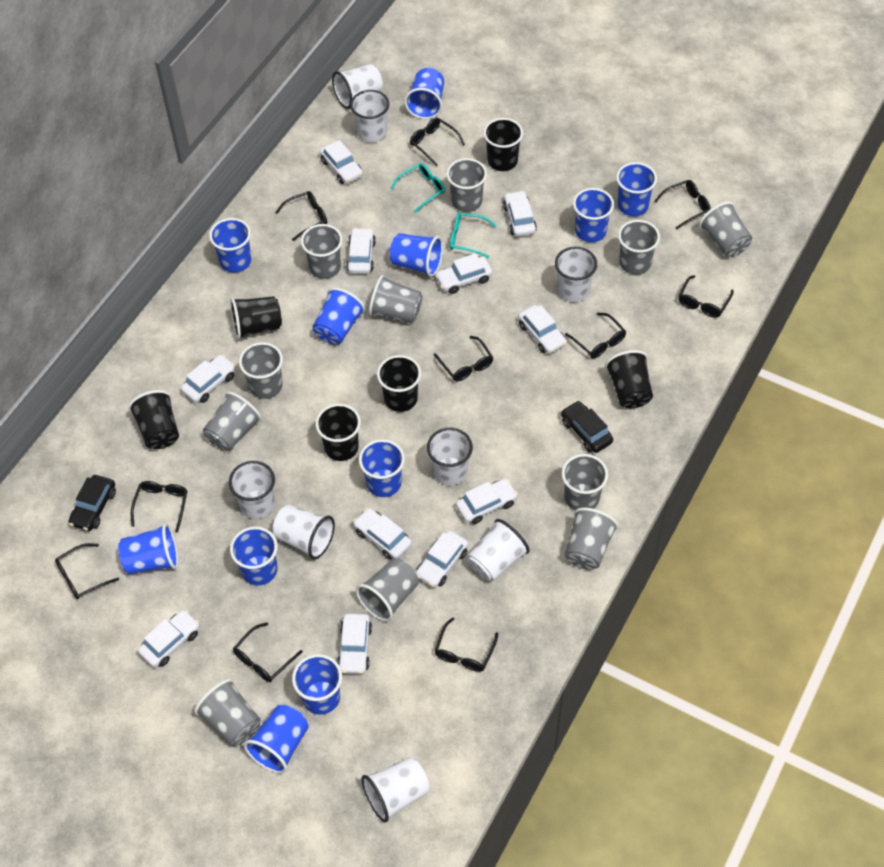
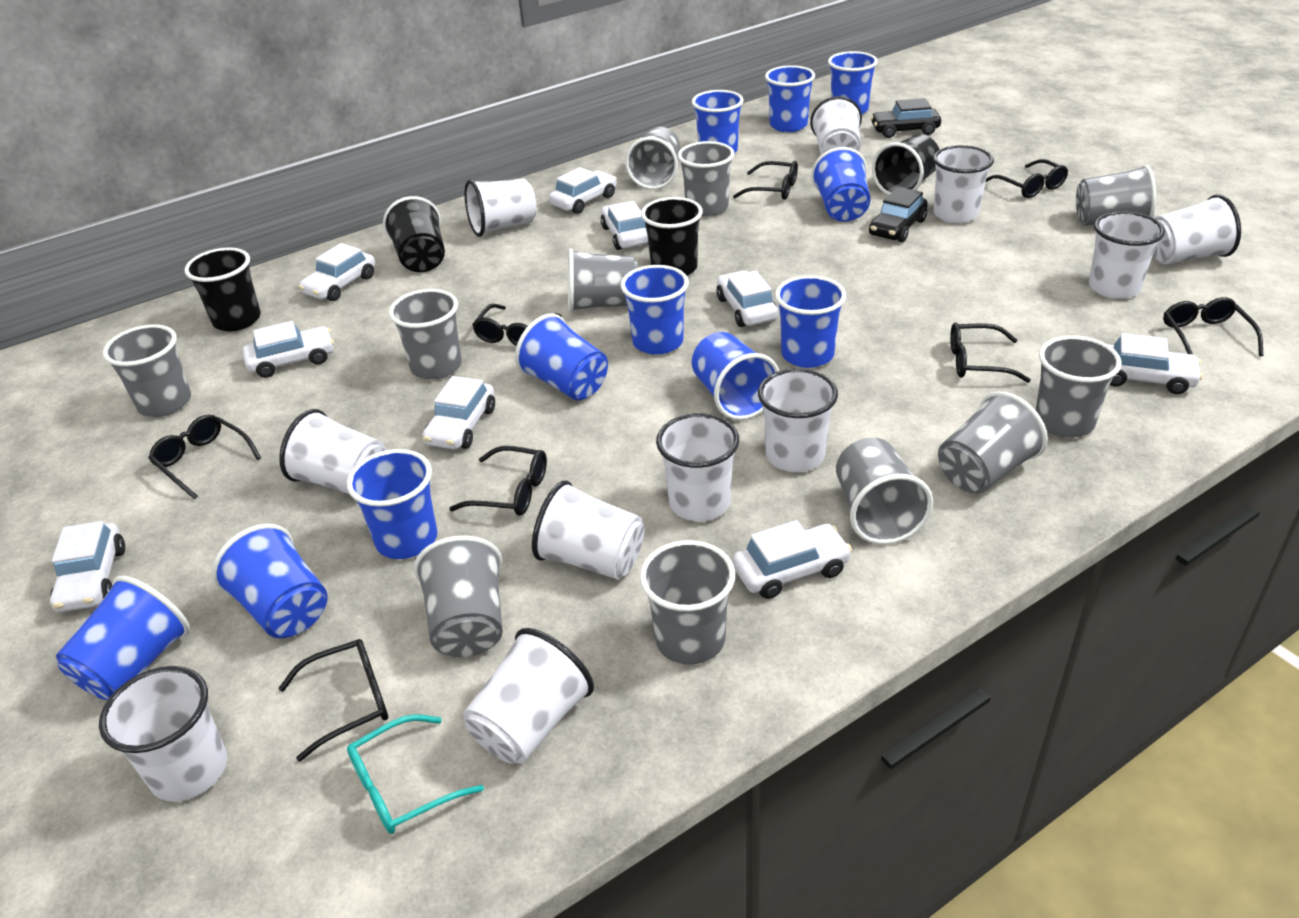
black cup: 6 -> 4
black glasses: 10 -> 8
turquoise glasses: 2 -> 1
white car: 11 -> 9
white cup: 8 -> 11

